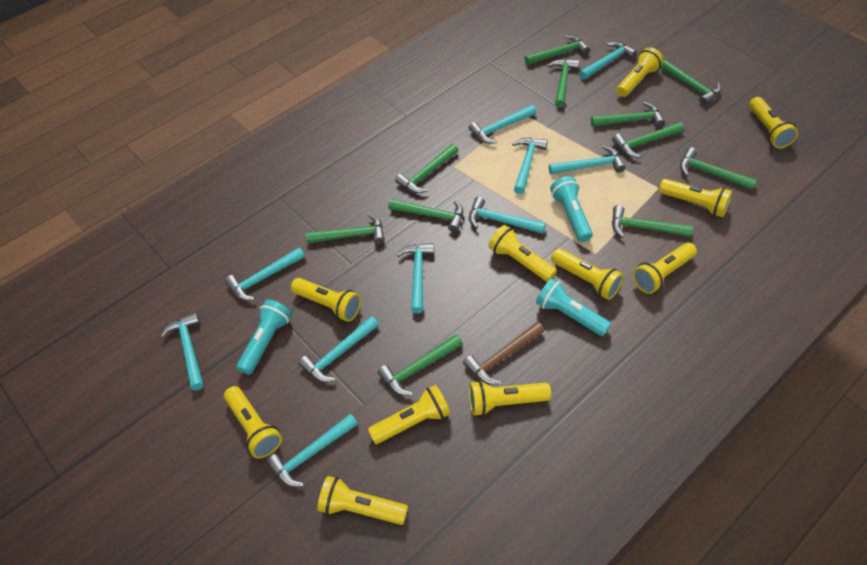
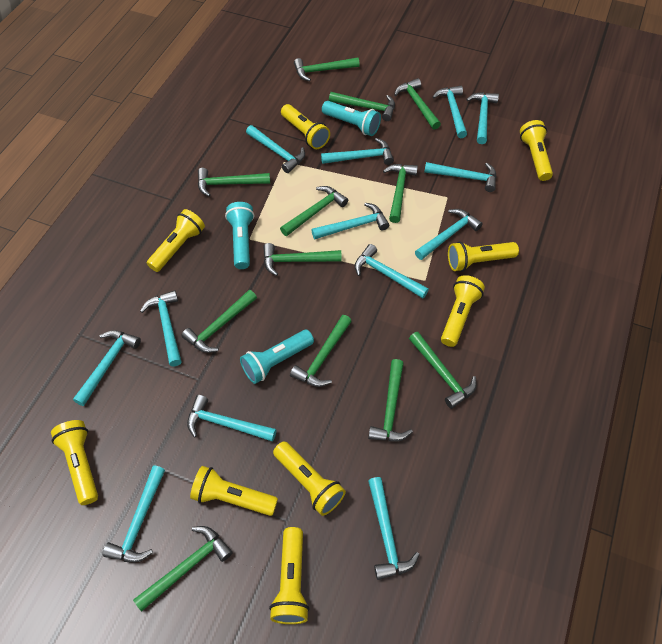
brown hammer: 1 -> 0
green hammer: 11 -> 12
turquoise hammer: 10 -> 13
yellow flashlight: 11 -> 9

